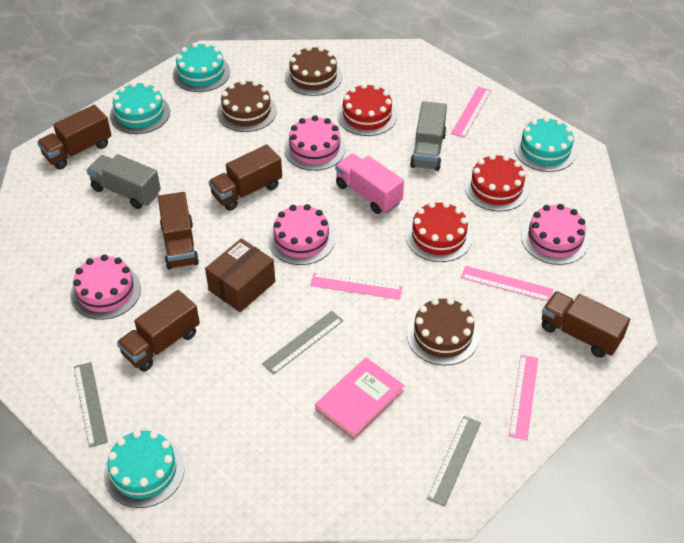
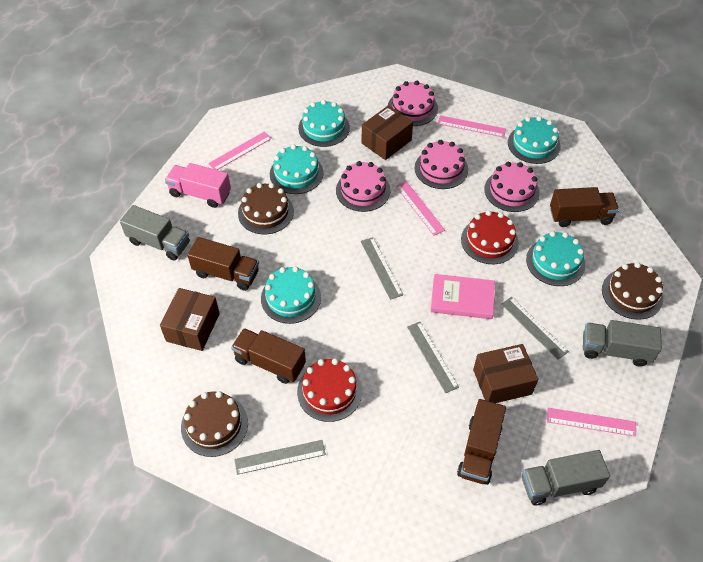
brown box: 1 -> 3
brown truck: 5 -> 4
grey ruler: 3 -> 4
grey truck: 2 -> 3
red cake: 3 -> 2
turquoise cake: 4 -> 5

